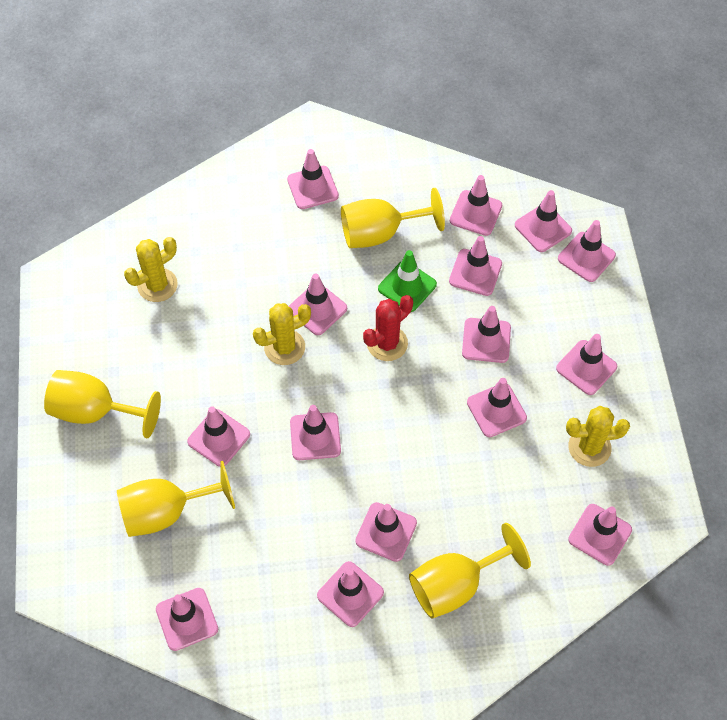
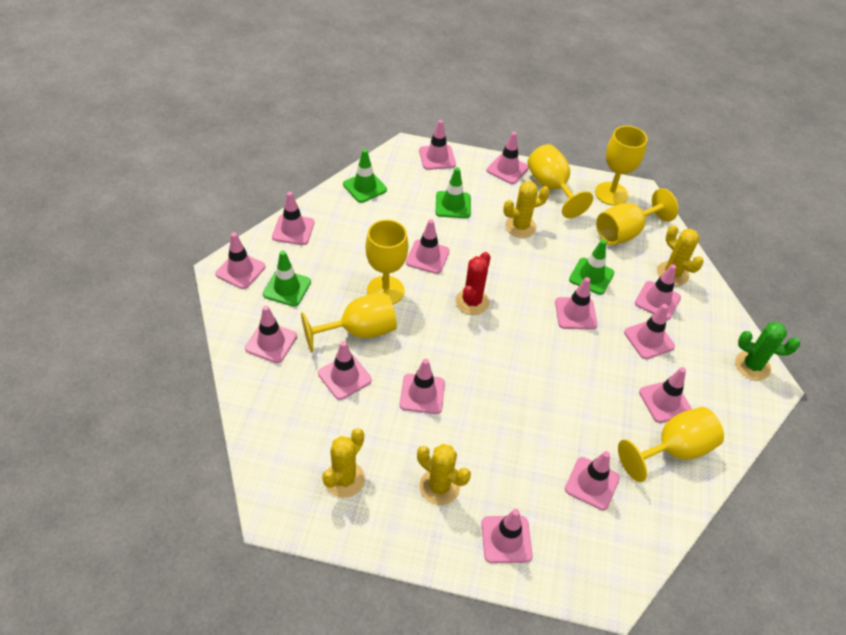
green cactus: 0 -> 1
green traffic cone: 1 -> 4
pink traffic cone: 15 -> 14
yellow cactus: 3 -> 4
yellow goblet: 4 -> 6

